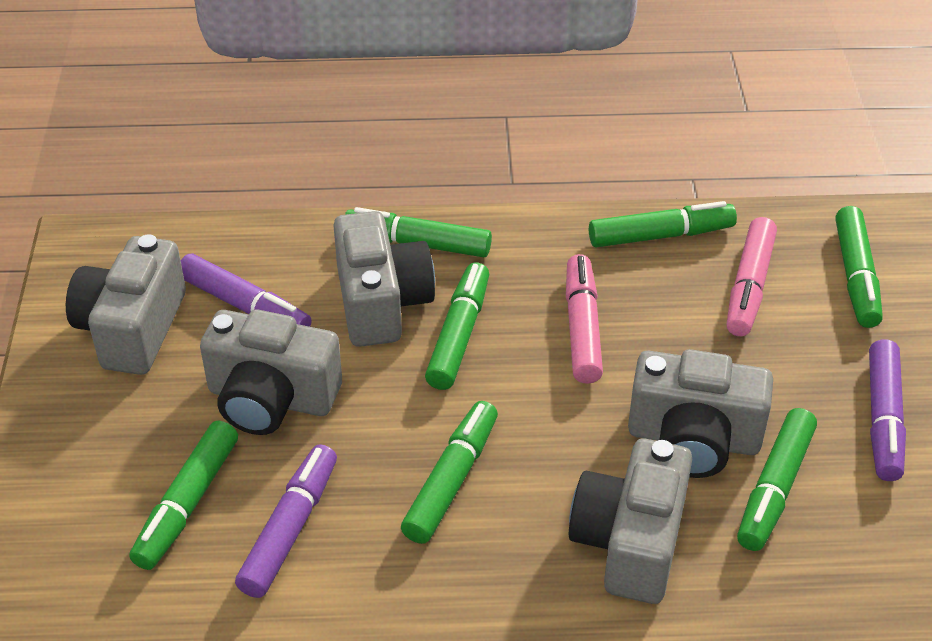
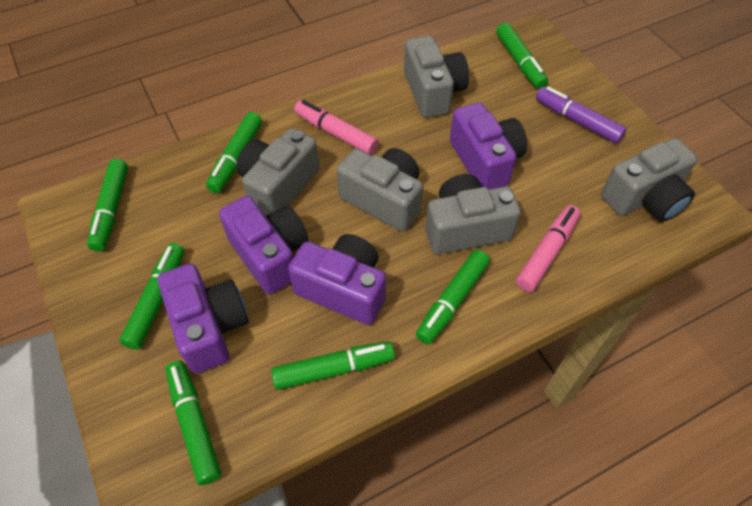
purple camera: 0 -> 4
purple marker: 3 -> 1

